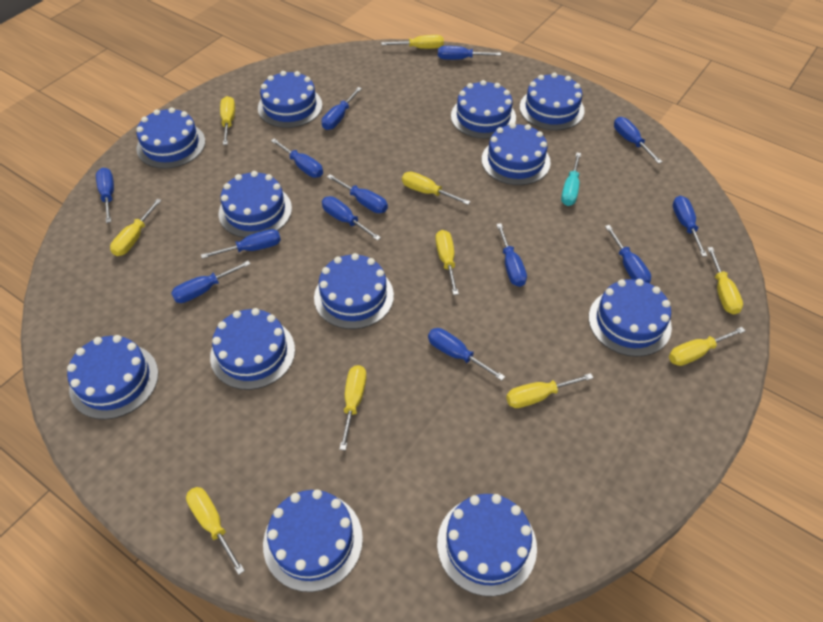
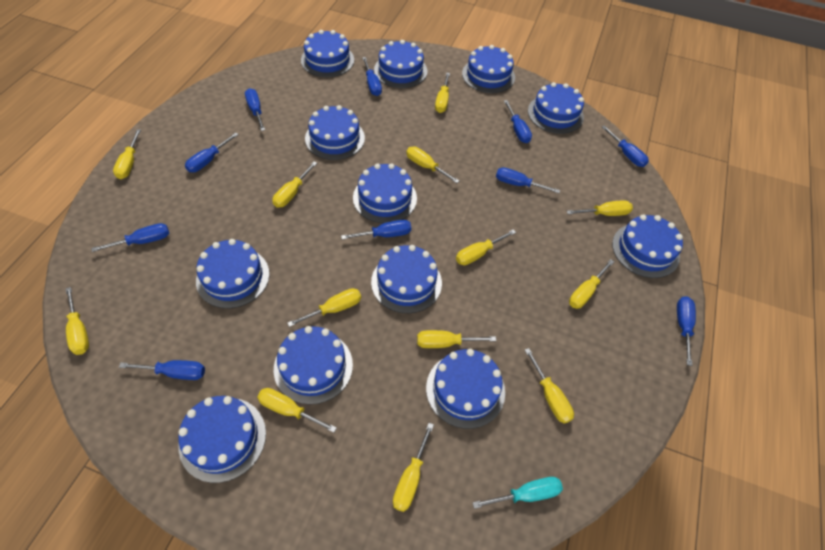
blue screwdriver: 13 -> 10
yellow screwdriver: 10 -> 13

